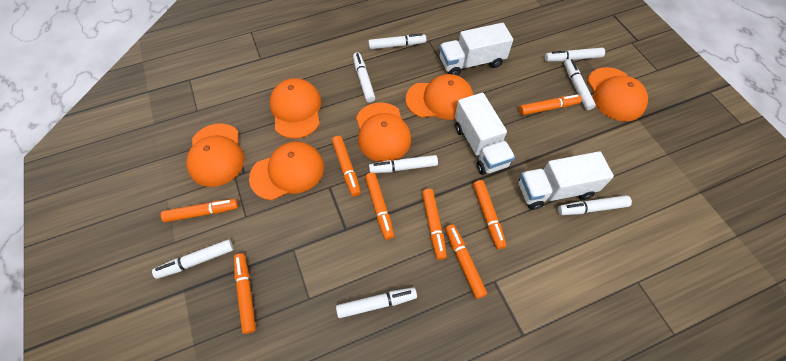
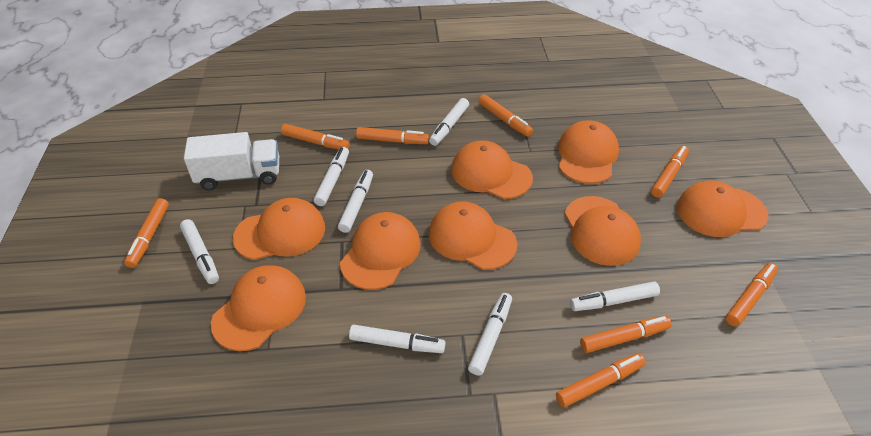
orange cap: 6 -> 8
white marker: 8 -> 7
white truck: 3 -> 1

